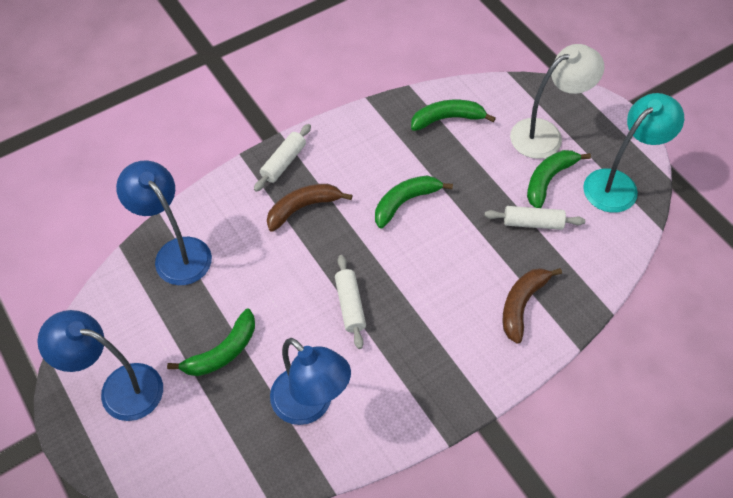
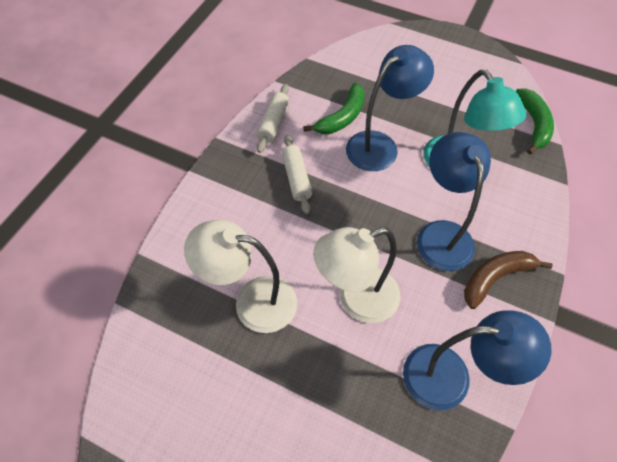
brown banana: 2 -> 1
green banana: 4 -> 2
white lamp: 1 -> 2
white rolling pin: 3 -> 2

